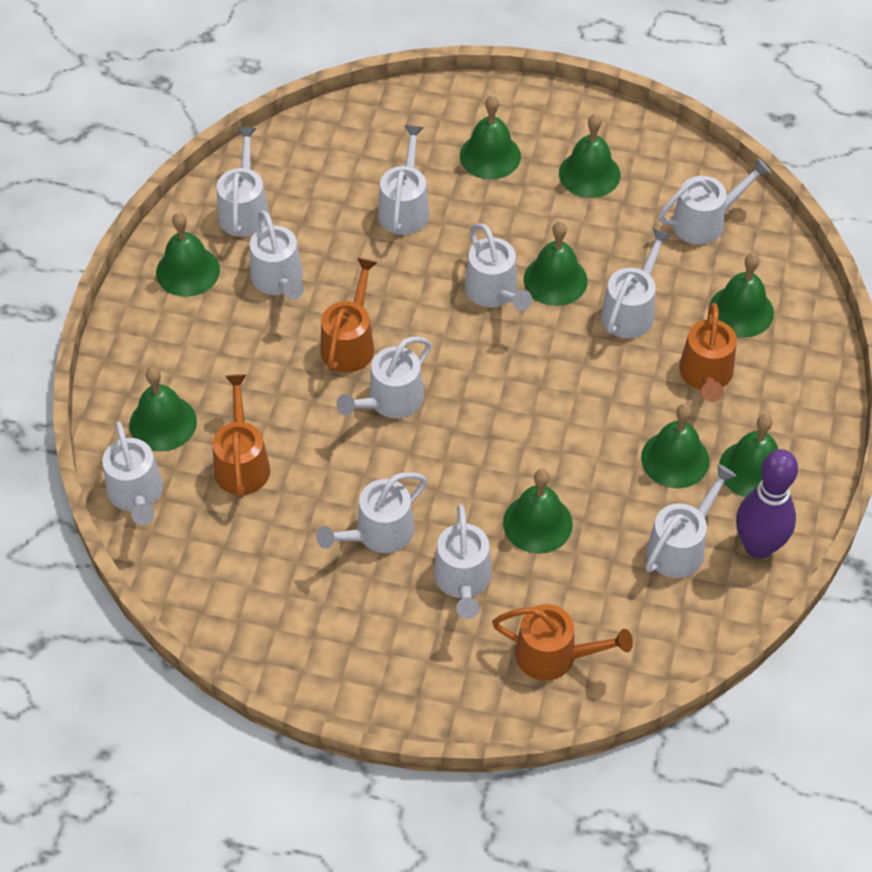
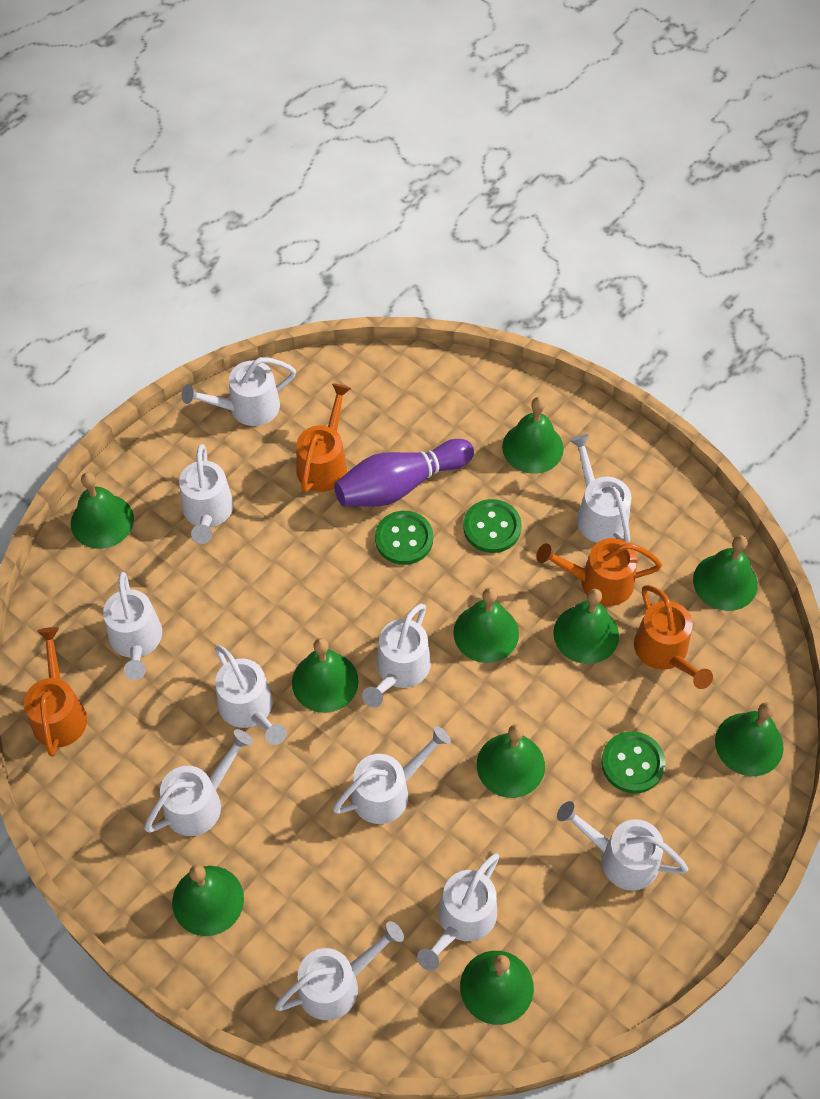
green bell: 9 -> 10
green button: 0 -> 3

